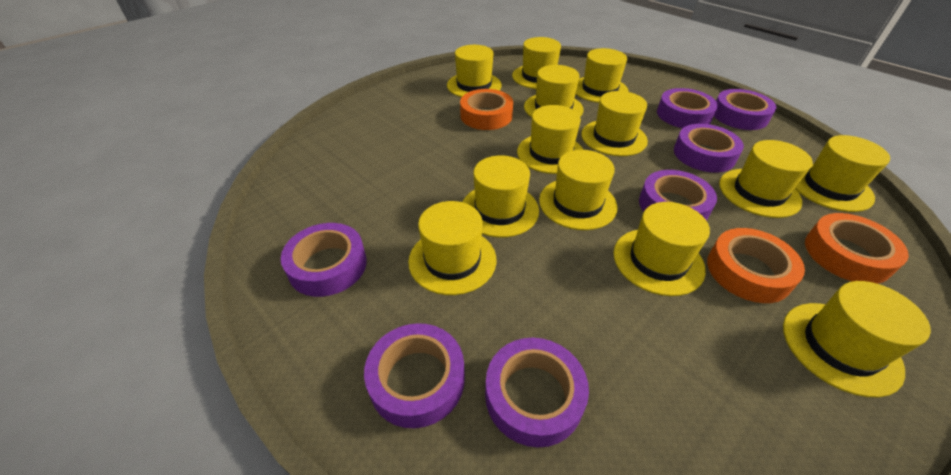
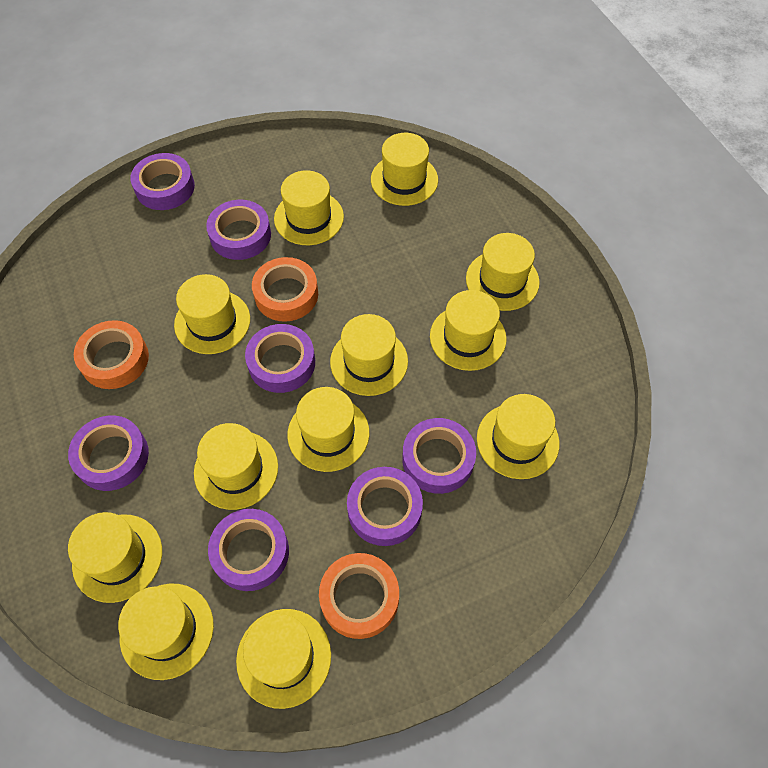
yellow hat: 13 -> 12

